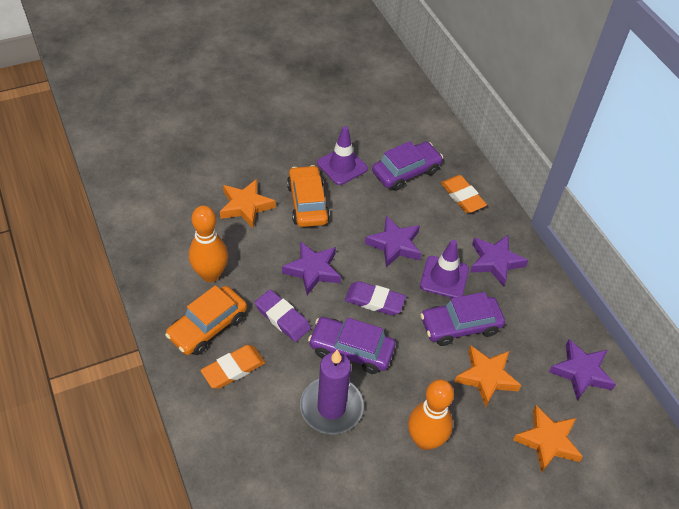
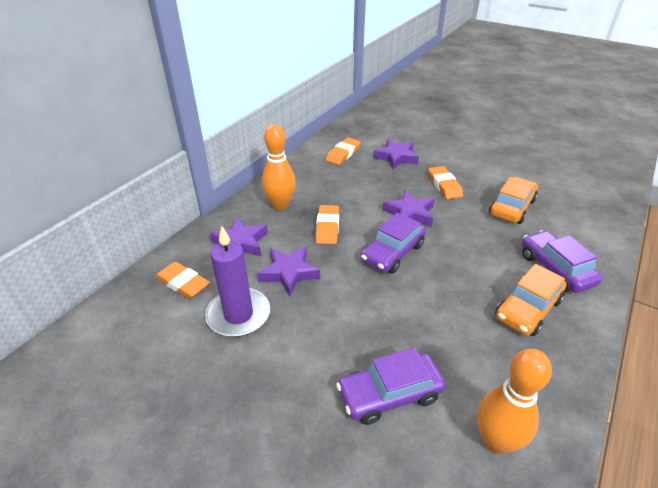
orange eraser: 2 -> 4
orange star: 3 -> 0
purple eraser: 2 -> 0
purple traffic cone: 2 -> 0

